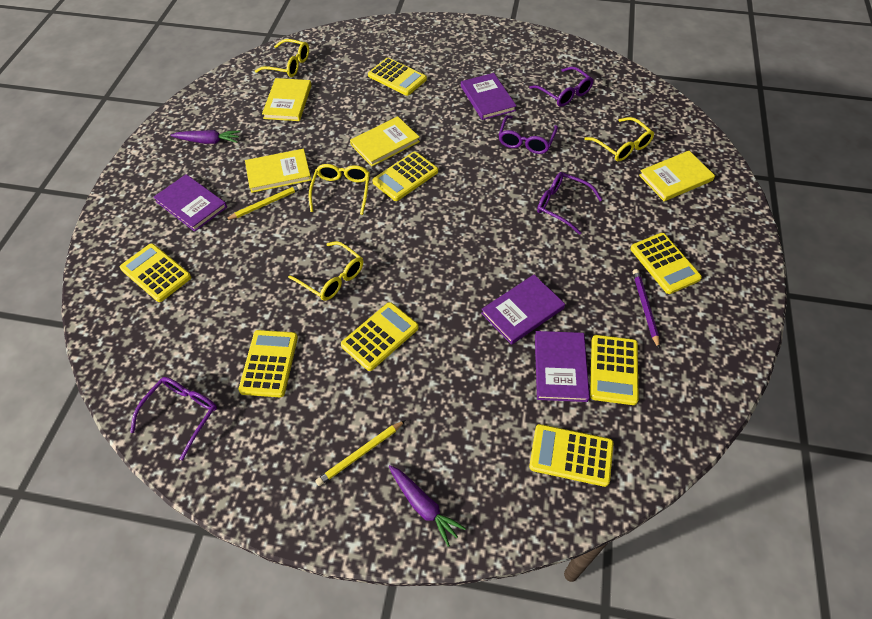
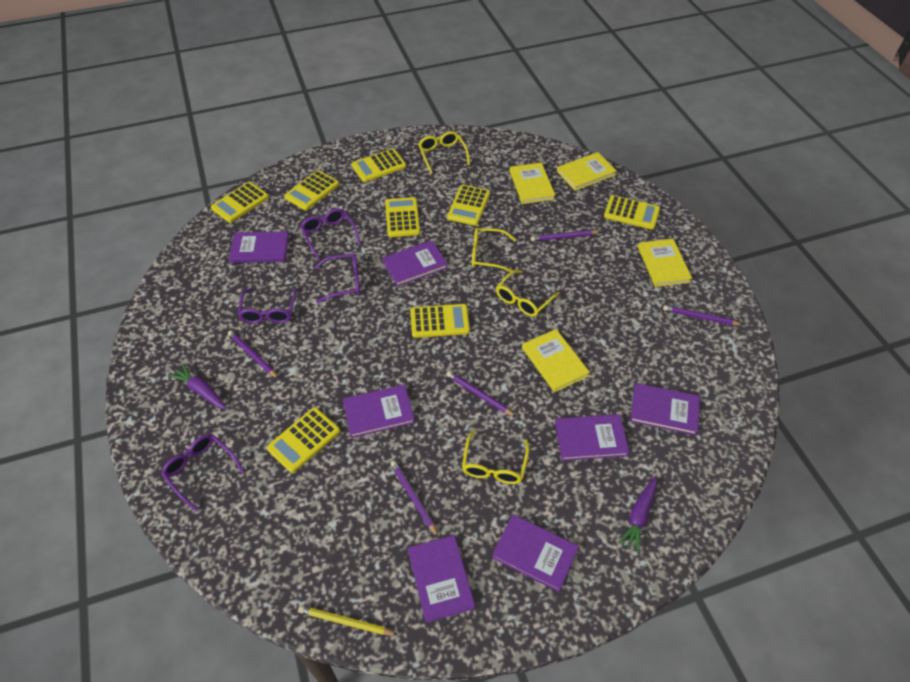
purple book: 4 -> 7
purple pencil: 1 -> 5
yellow pencil: 2 -> 1

